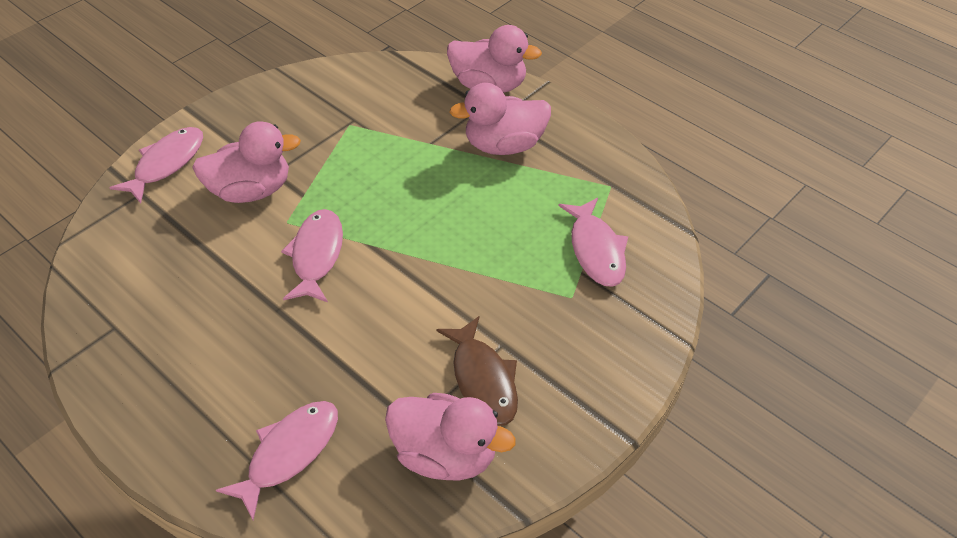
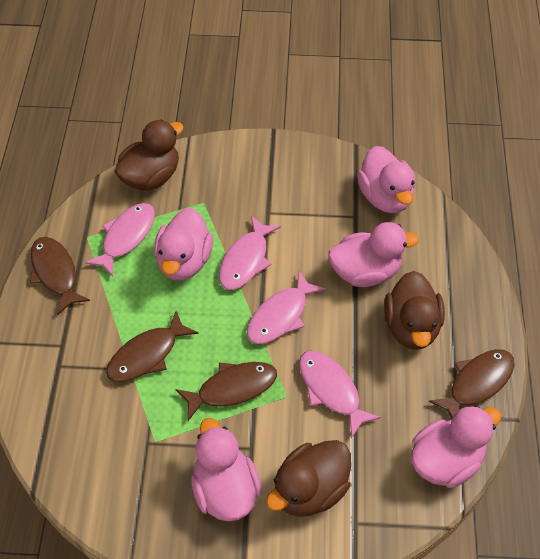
brown duck: 0 -> 3
brown fish: 1 -> 4
pink duck: 4 -> 5

